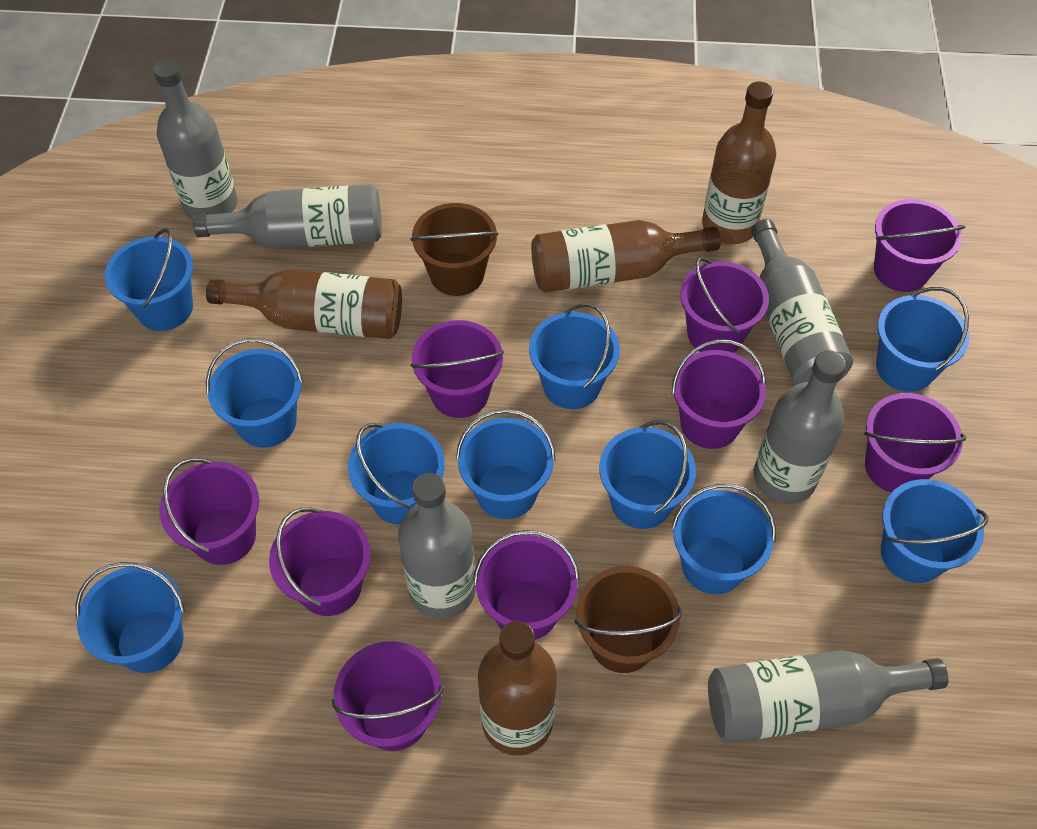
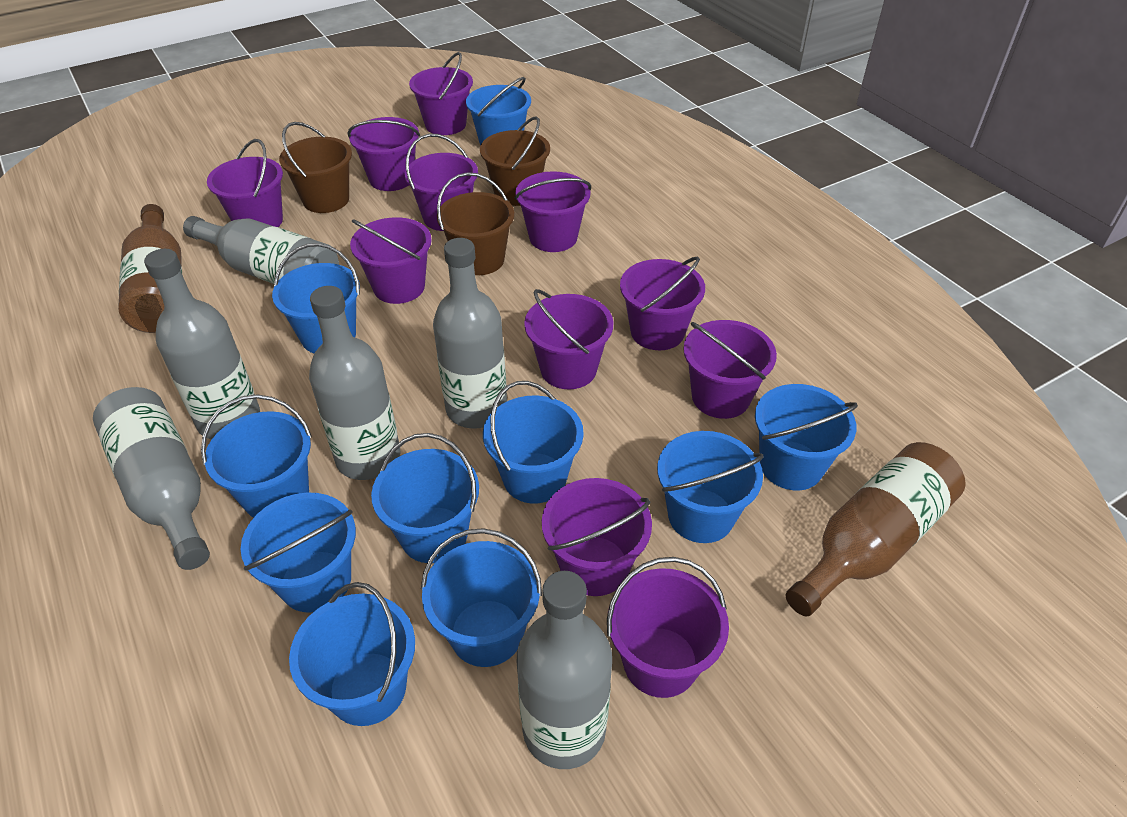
brown bottle: 4 -> 2
brown bucket: 2 -> 3
purple bucket: 9 -> 11

